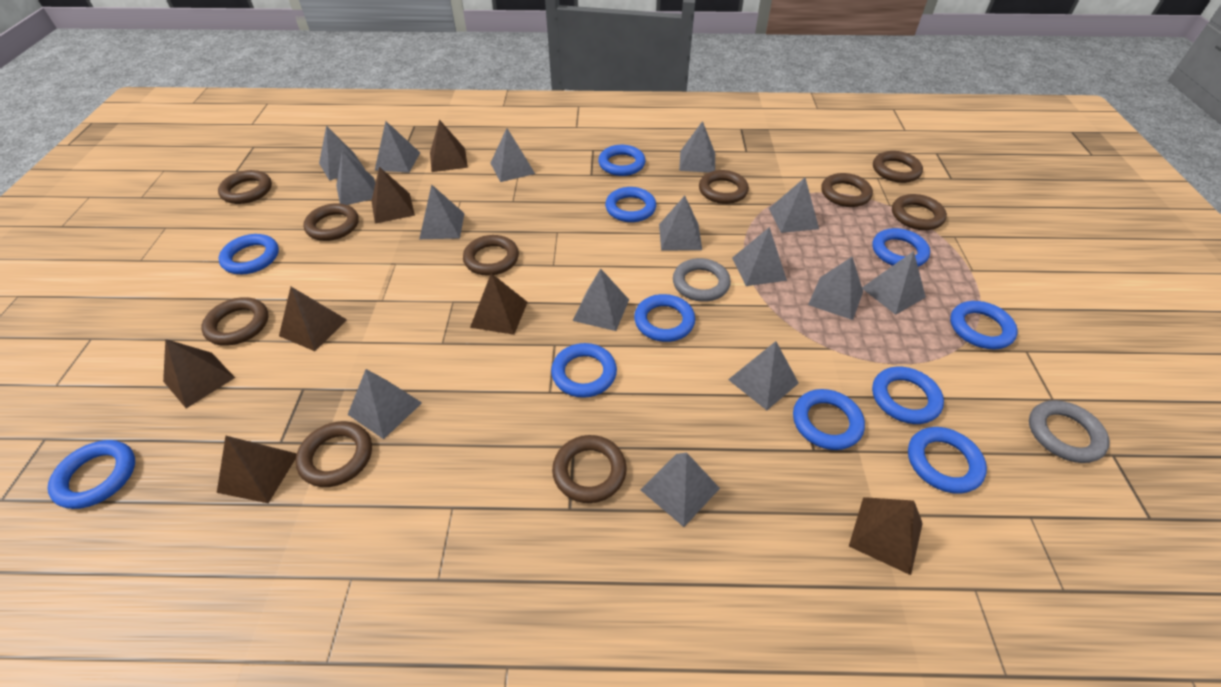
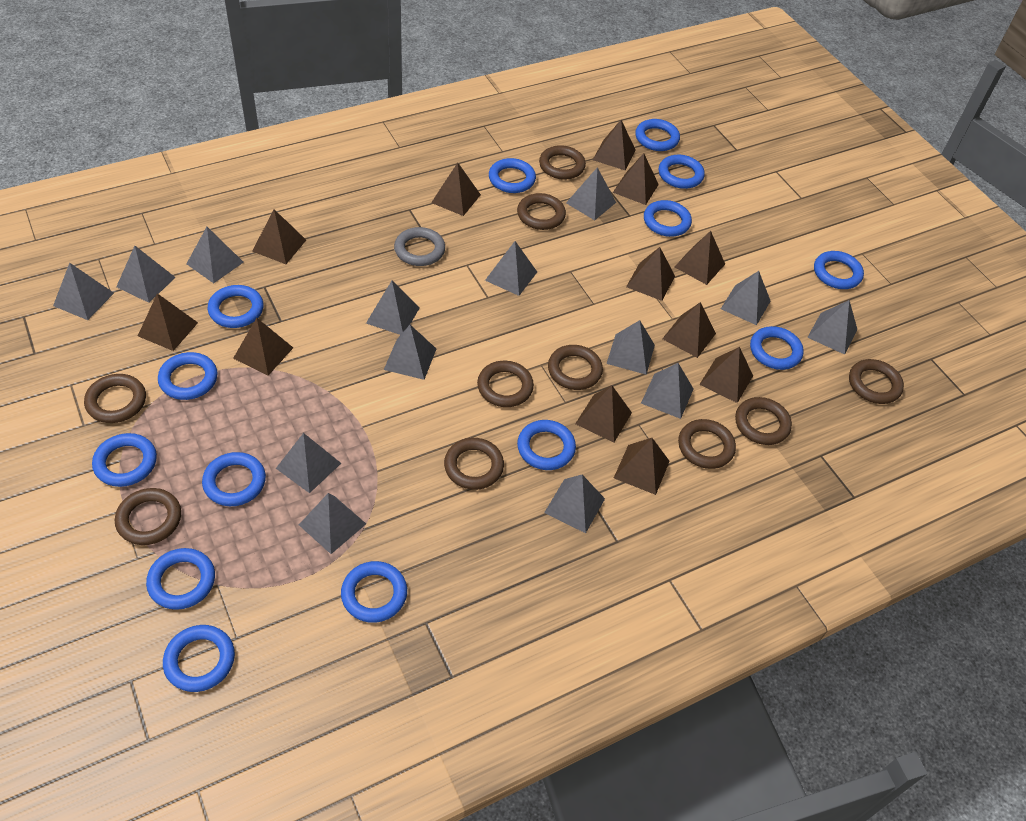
blue ring: 11 -> 14
brown pyramid: 7 -> 12
grey pyramid: 15 -> 14
grey ring: 2 -> 1

